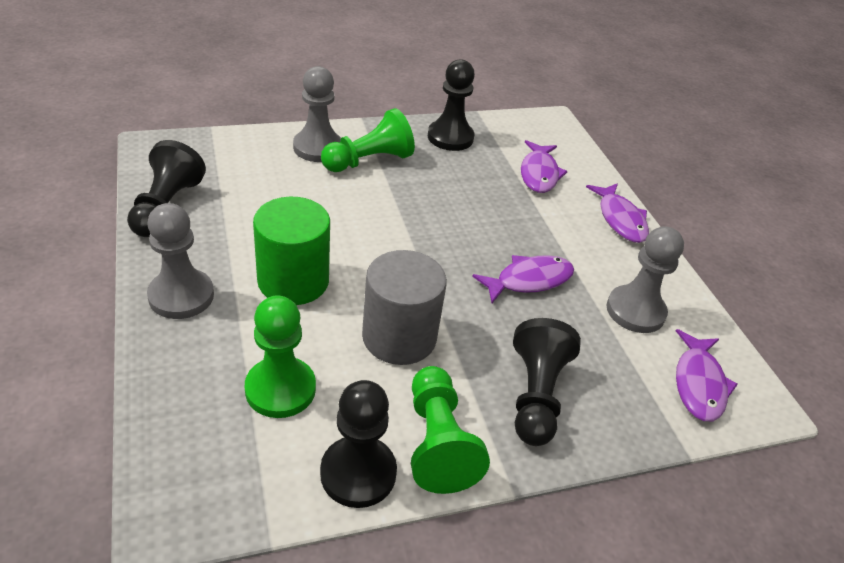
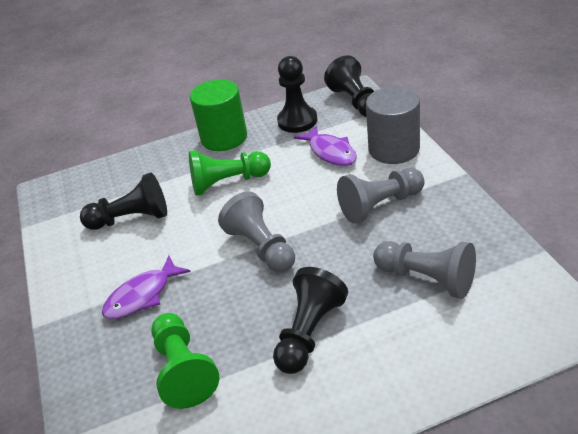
green pawn: 3 -> 2
purple fish: 4 -> 2

